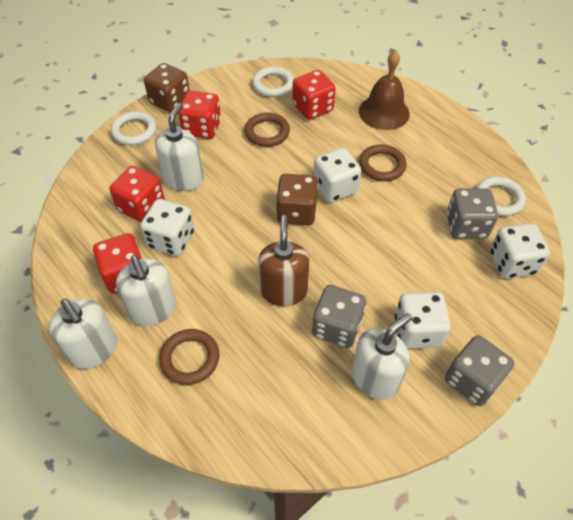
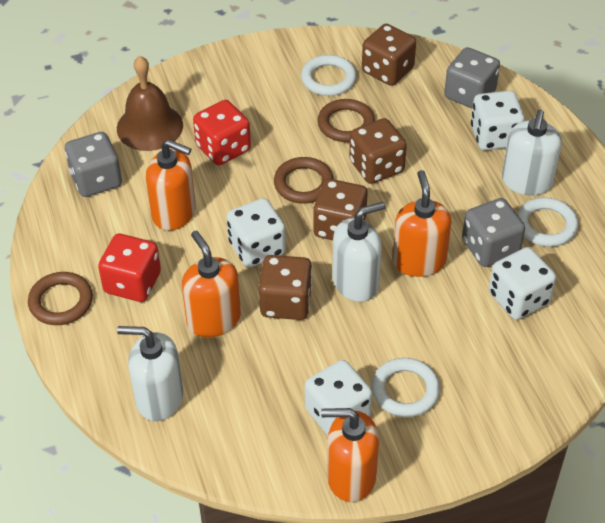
brown dice: 2 -> 4
brown soap dispenser: 1 -> 0
orange soap dispenser: 0 -> 4
red dice: 4 -> 2
white soap dispenser: 4 -> 3

